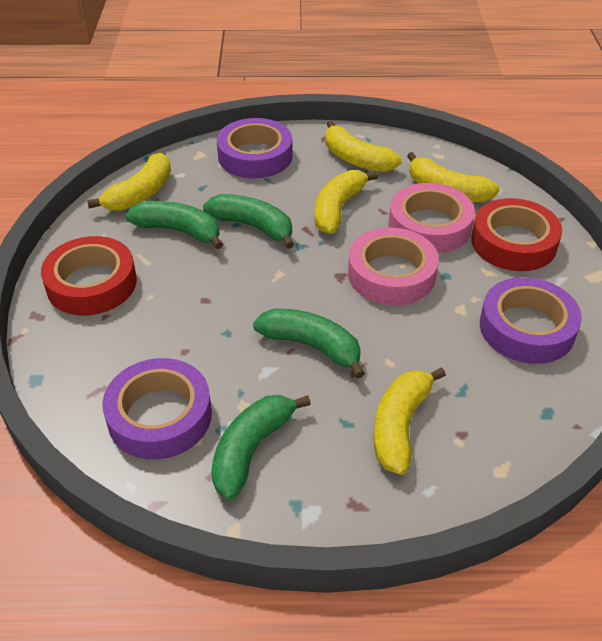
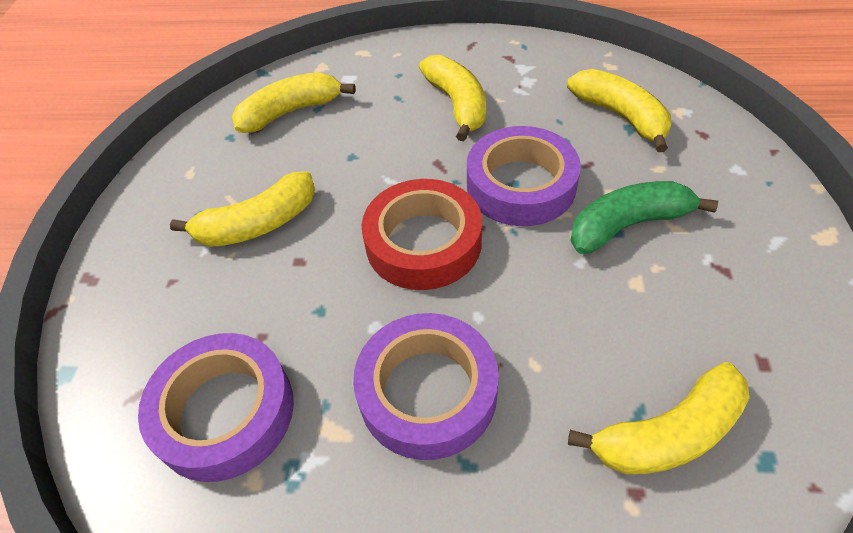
green banana: 4 -> 1
pink tape: 2 -> 0
red tape: 2 -> 1

